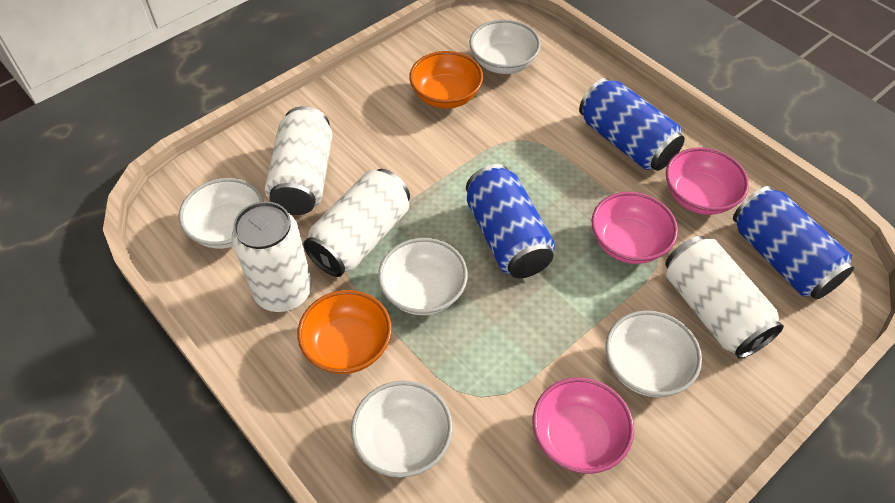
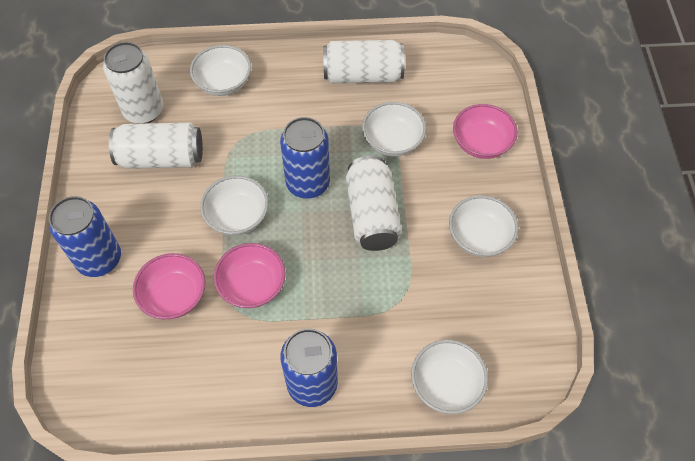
orange bowl: 2 -> 0

